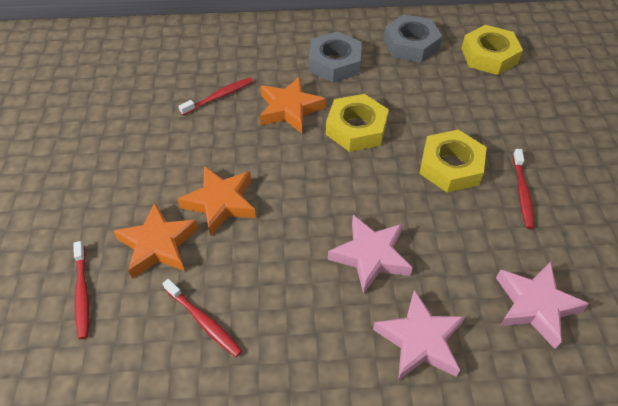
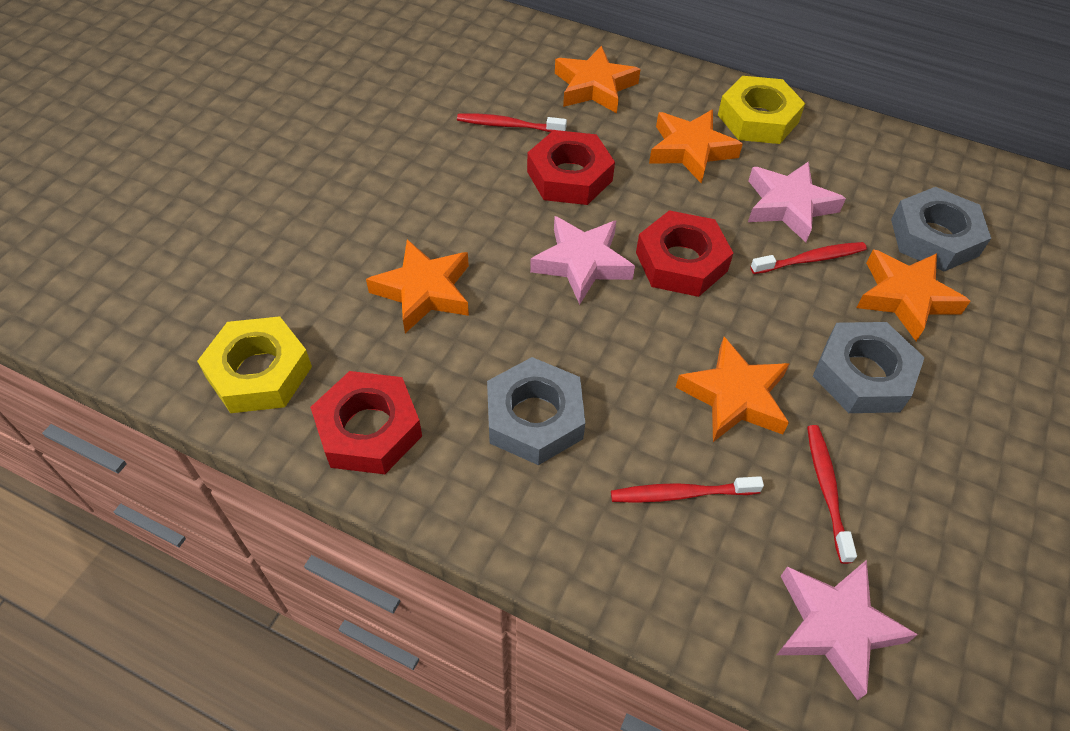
grey nut: 2 -> 3
orange star: 3 -> 5
red nut: 0 -> 3
yellow nut: 3 -> 2

